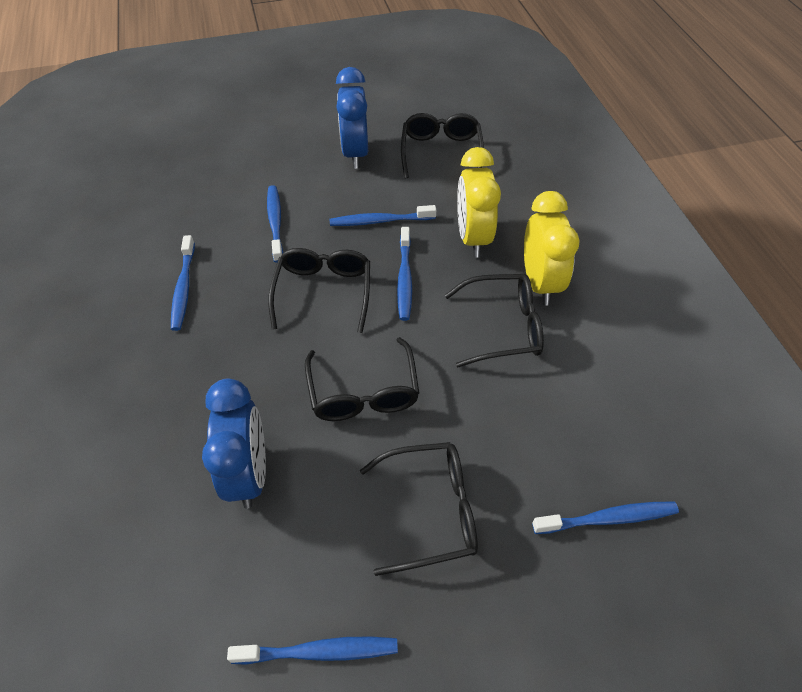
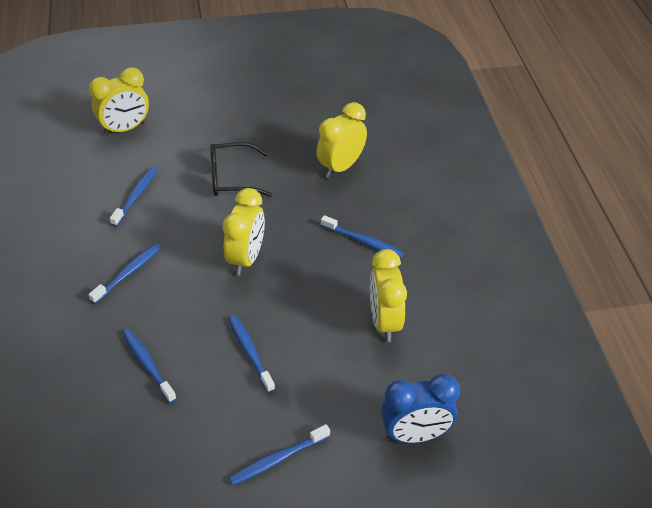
black glasses: 5 -> 1
blue clock: 2 -> 1
yellow clock: 2 -> 4

